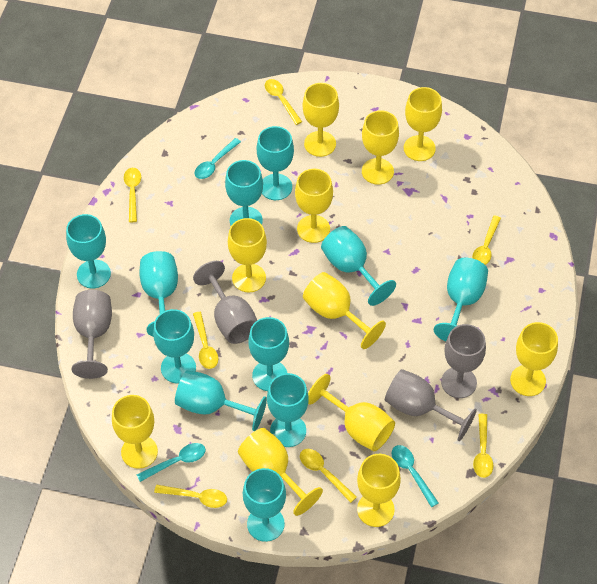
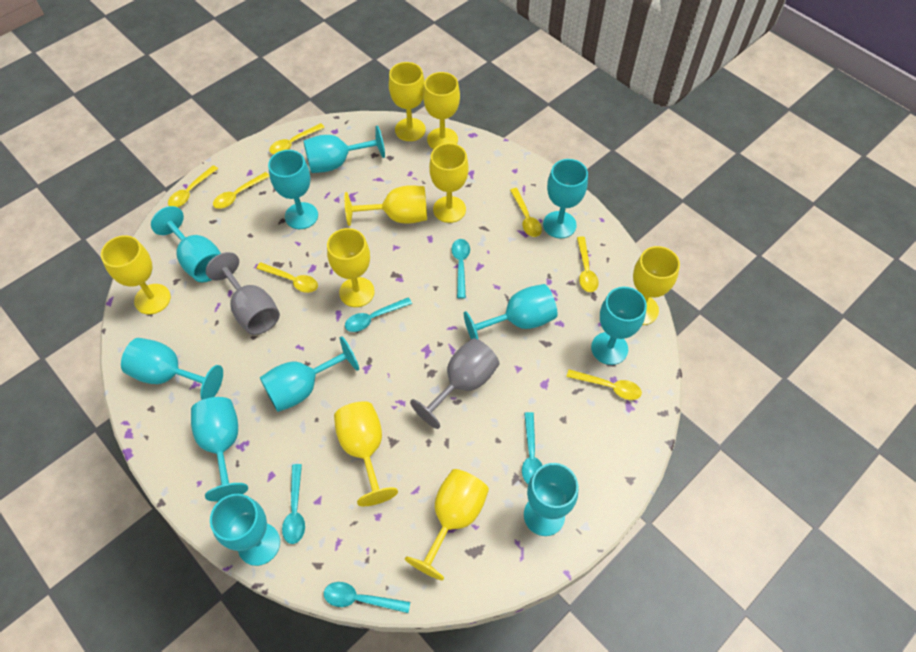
grey goblet: 4 -> 2
turquoise spoon: 3 -> 5
yellow goblet: 11 -> 9

